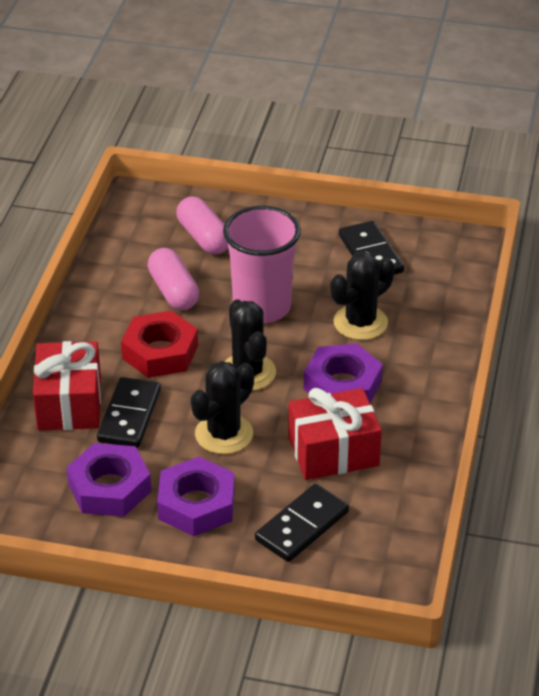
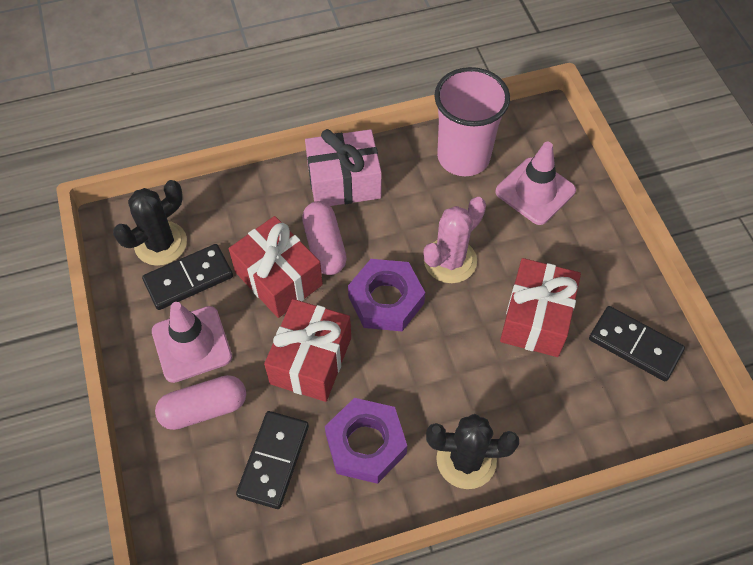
black cactus: 3 -> 2
pink cactus: 0 -> 1
pink gift: 0 -> 1
pink traffic cone: 0 -> 2
purple nut: 3 -> 2
red gift: 2 -> 3
red nut: 1 -> 0

